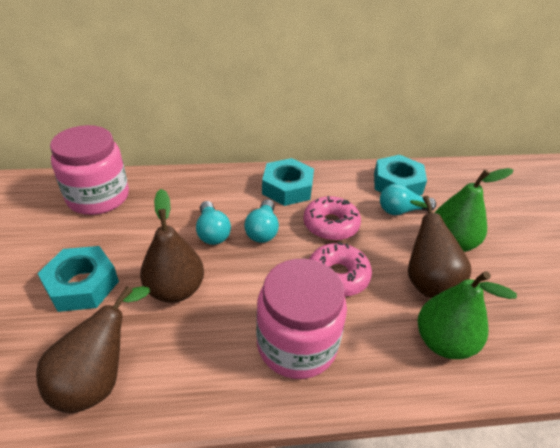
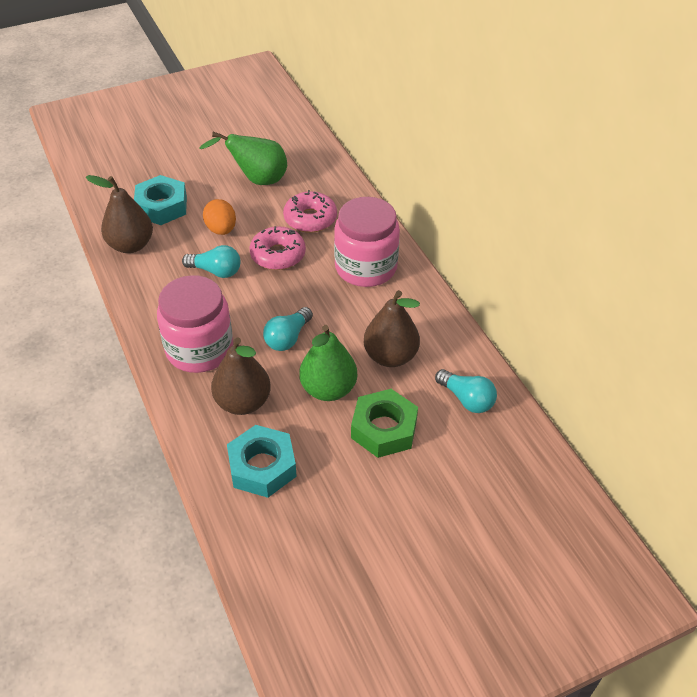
green nut: 0 -> 1
orange egg: 0 -> 1
turquoise nut: 3 -> 2

